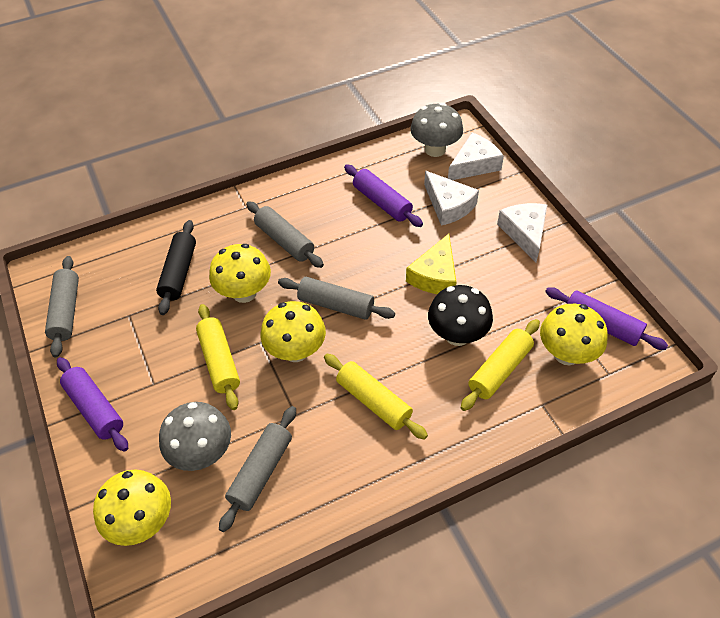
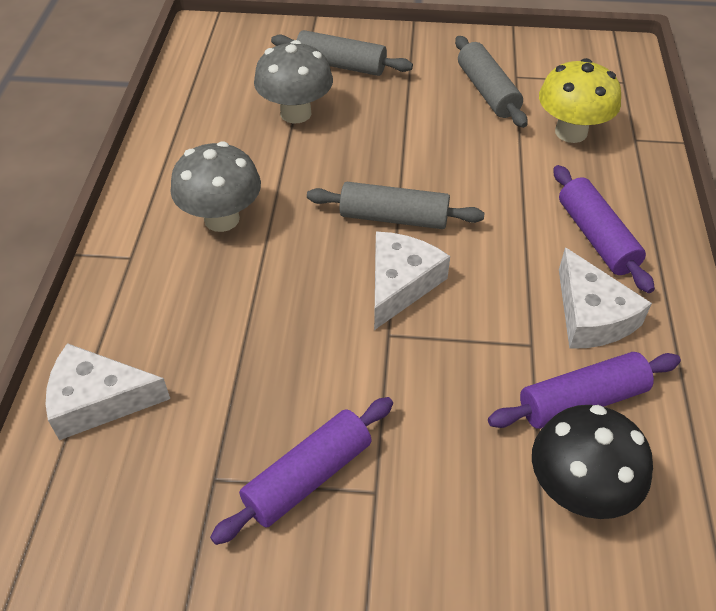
black rolling pin: 1 -> 0
grey rolling pin: 4 -> 3
yellow cheese: 1 -> 0
yellow mushroom: 4 -> 1
yellow rolling pin: 3 -> 0

